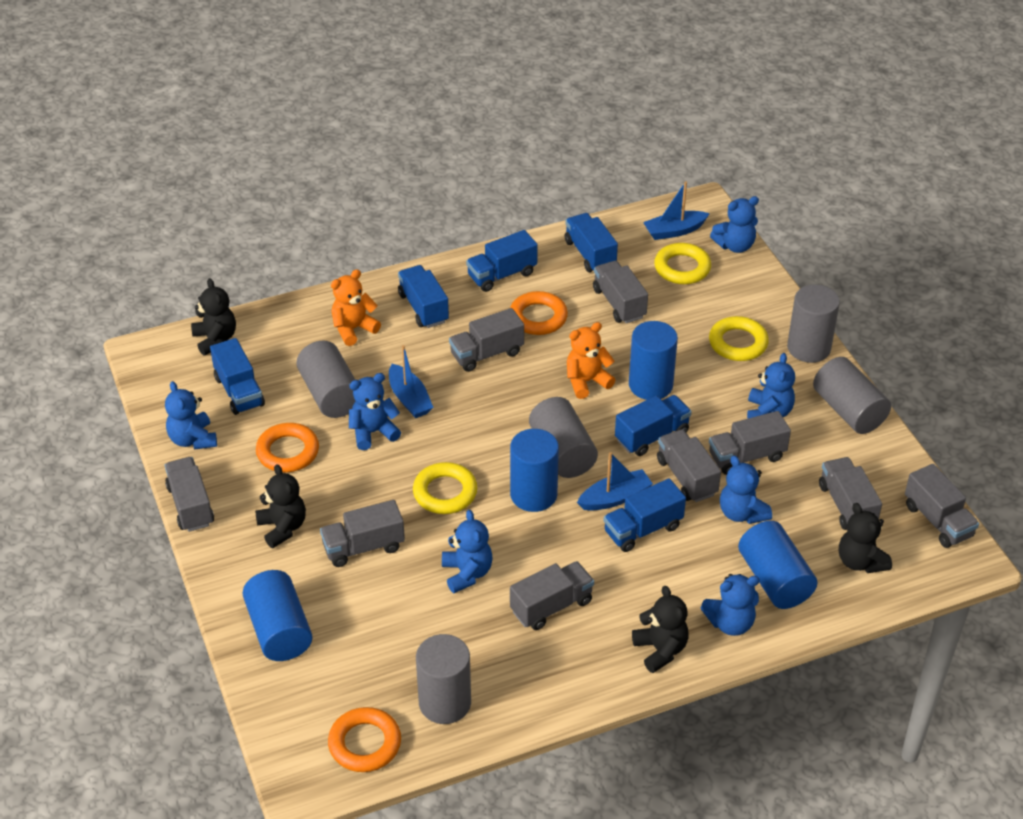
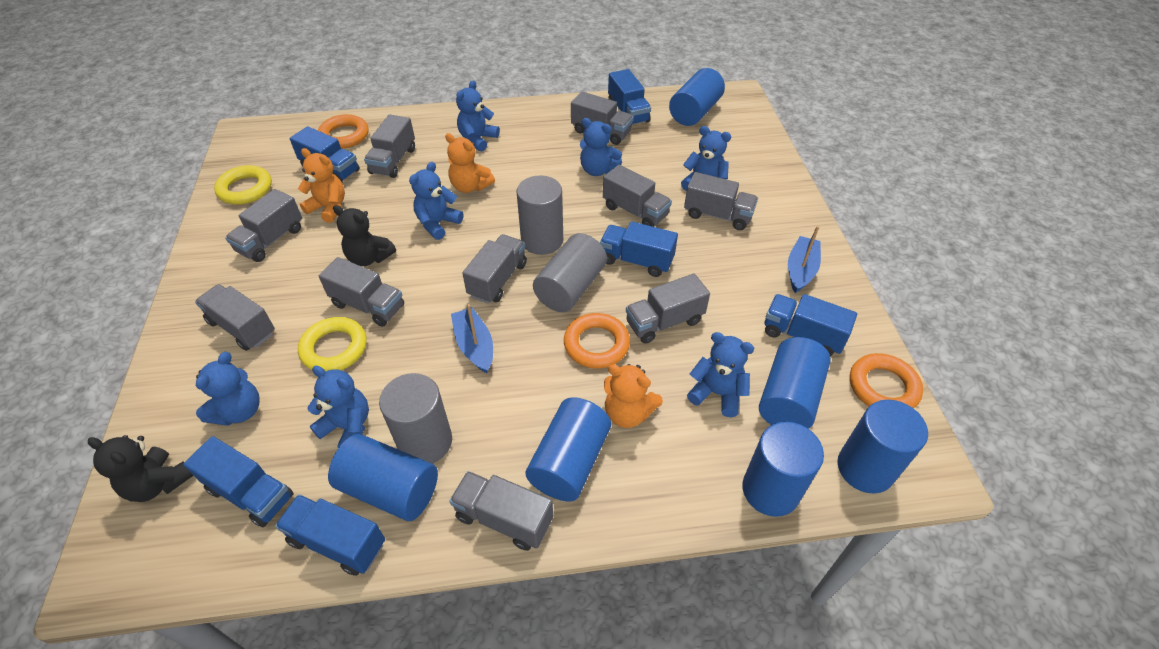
black teddy bear: 4 -> 2
blue boat: 3 -> 2
blue cylinder: 4 -> 6
grey cylinder: 5 -> 3
grey truck: 9 -> 10
orange teddy bear: 2 -> 3
yellow ring: 3 -> 2

